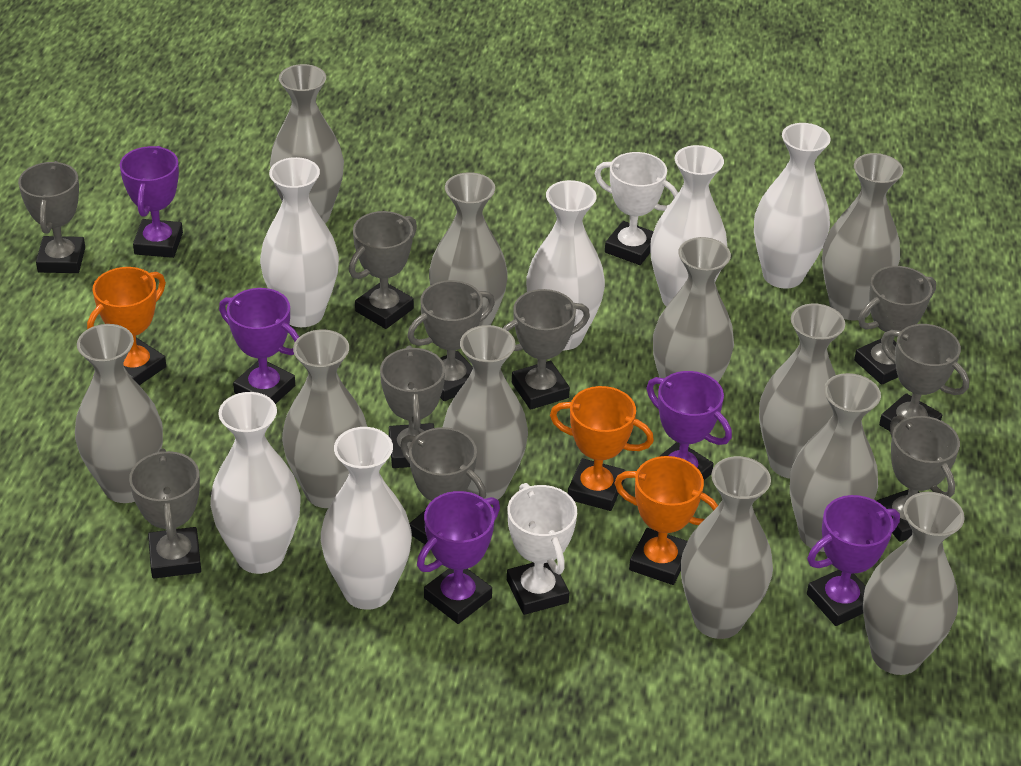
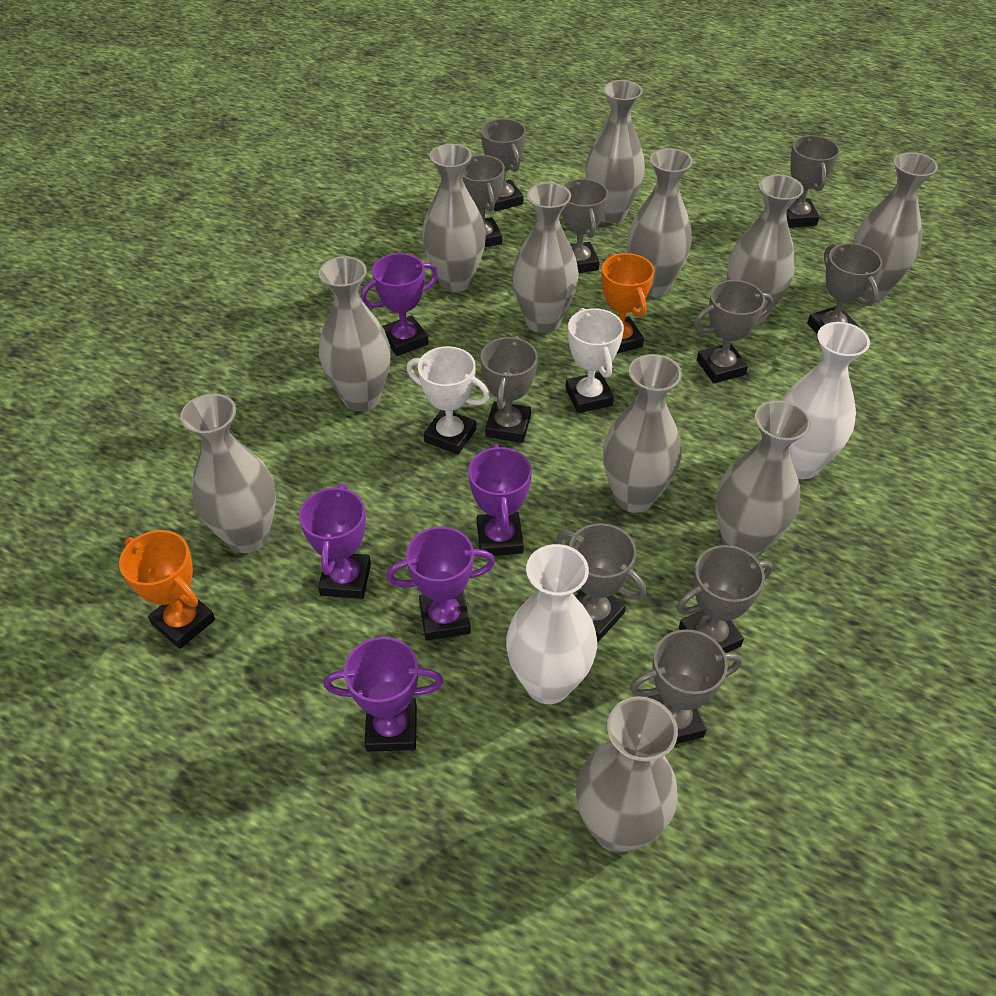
orange trophy: 3 -> 2
white vase: 6 -> 2

